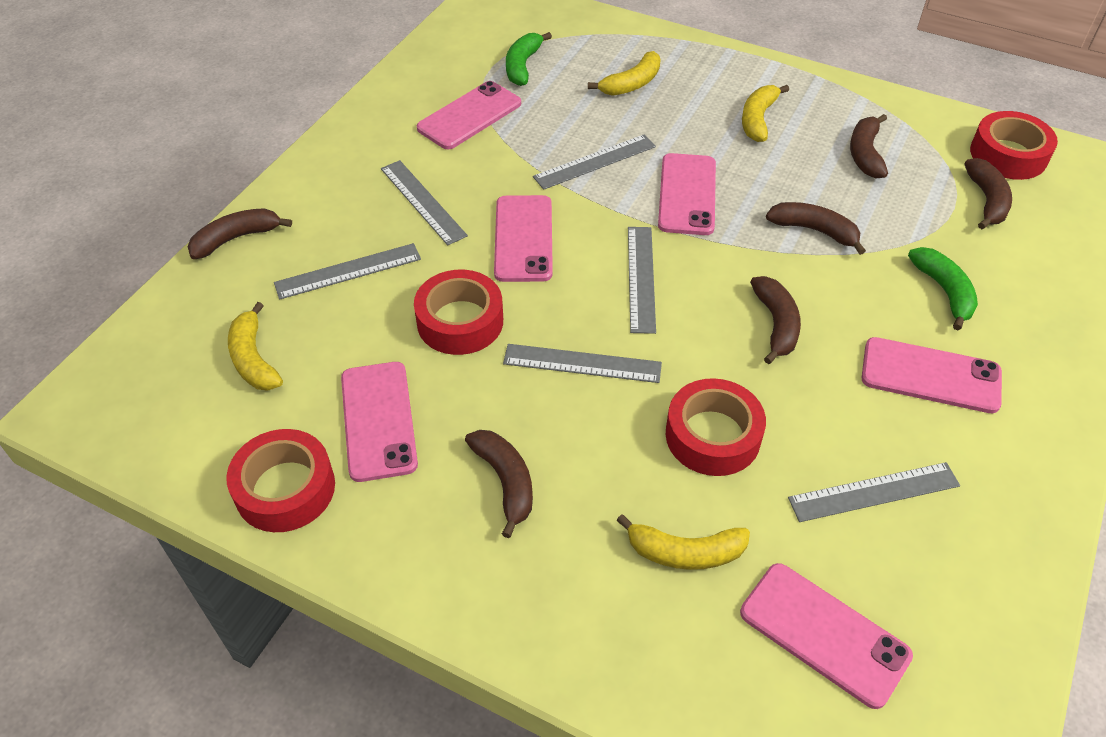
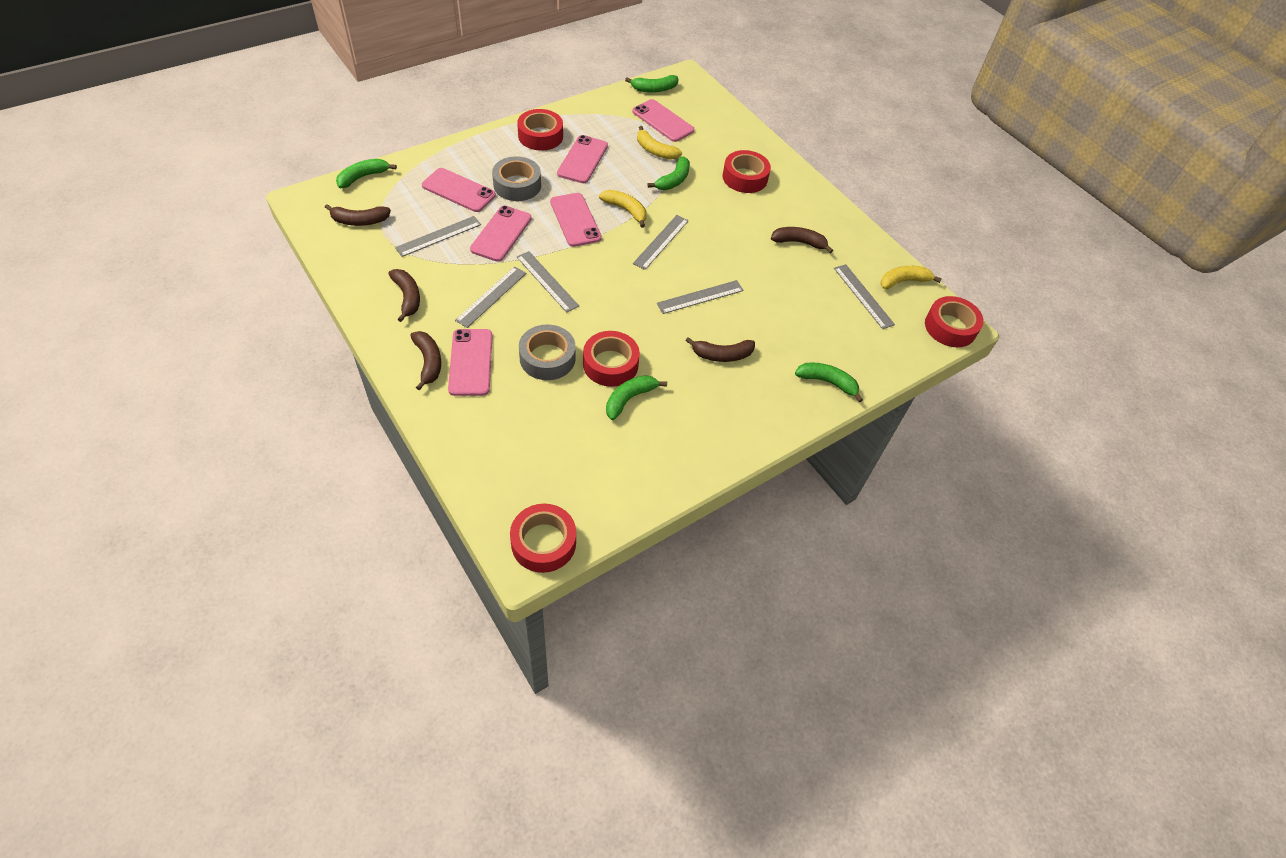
brown banana: 6 -> 5
green banana: 2 -> 5
grey tape: 0 -> 2
red tape: 4 -> 5
yellow banana: 4 -> 3

